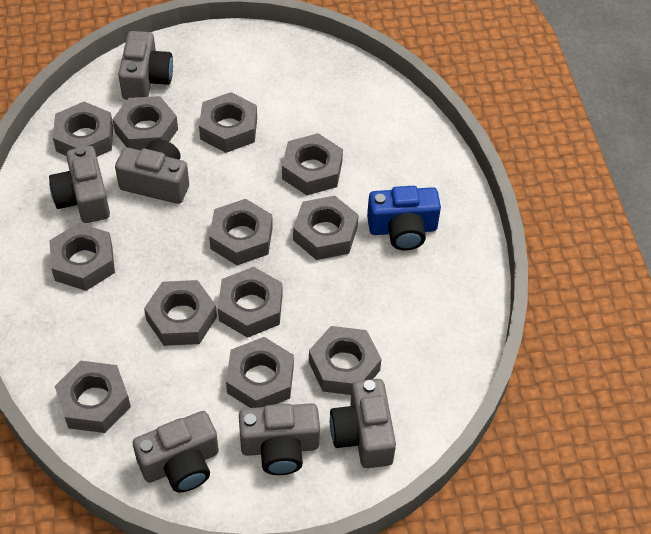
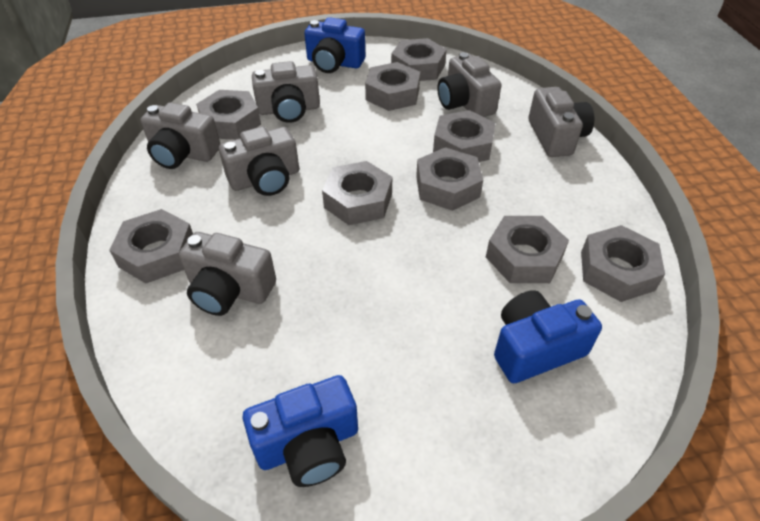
blue camera: 1 -> 3
grey nut: 12 -> 9

